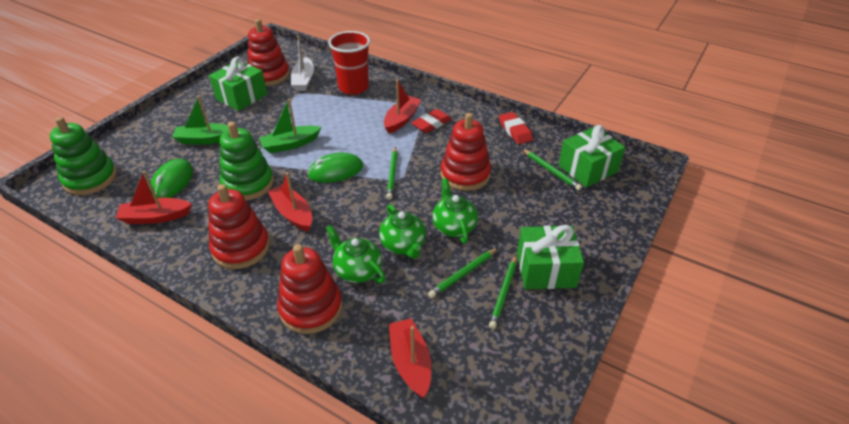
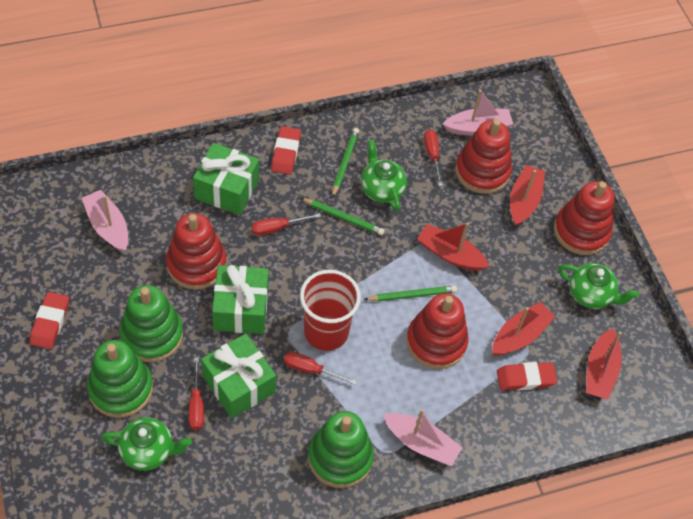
green boat: 2 -> 0
green mouse: 2 -> 0
green pencil: 4 -> 3
green stacking toy: 2 -> 3
pink boat: 0 -> 3
red eraser: 2 -> 3
red screwdriver: 0 -> 4
white boat: 1 -> 0

